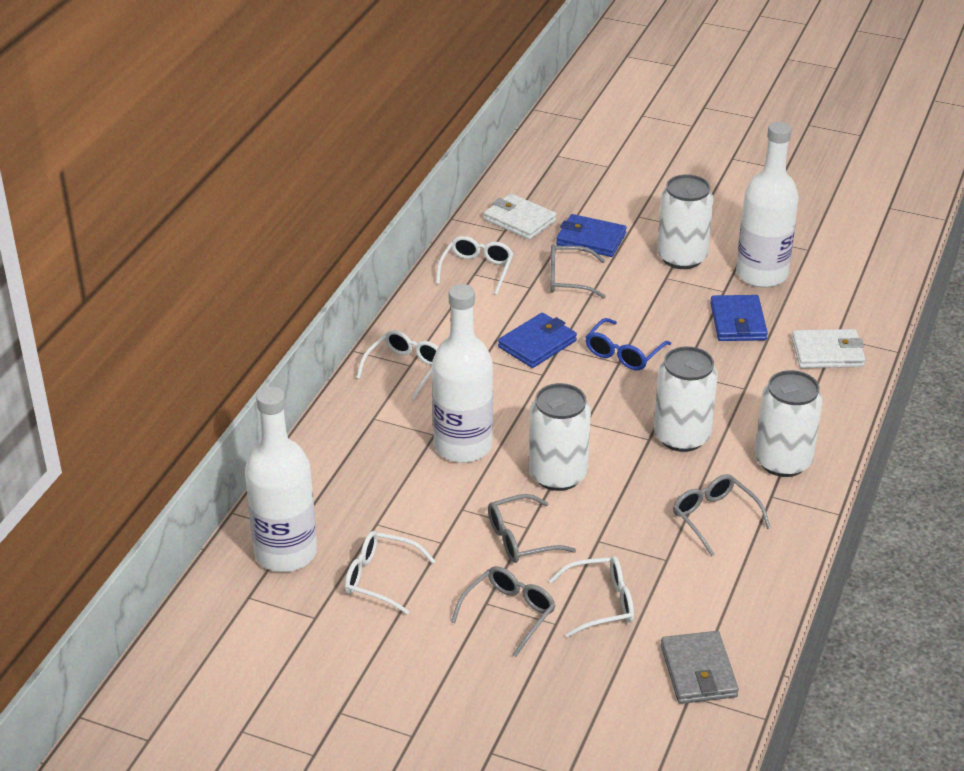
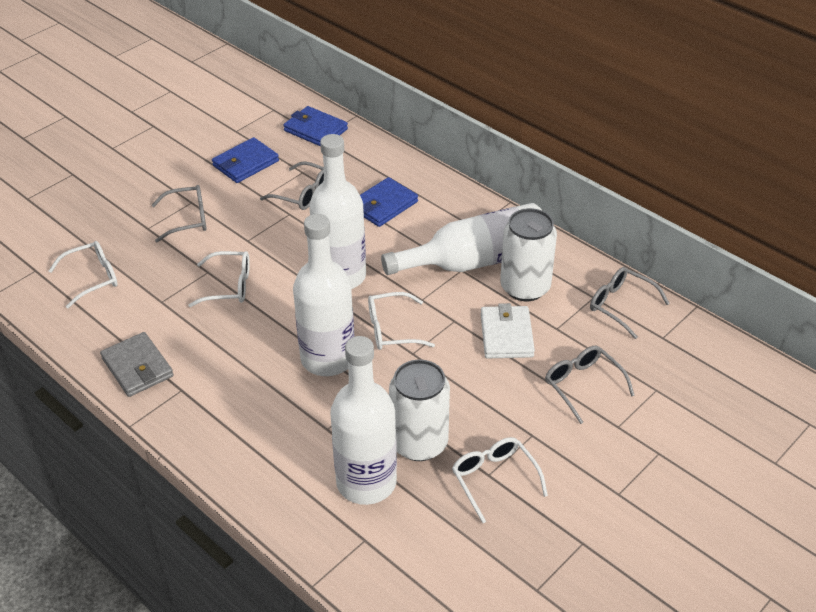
blue glasses: 1 -> 0
white bottle: 3 -> 4
white can: 4 -> 2
white wallet: 2 -> 1

